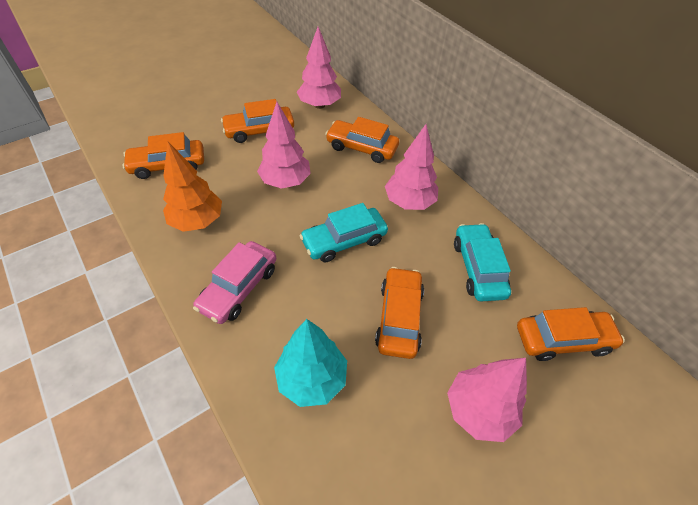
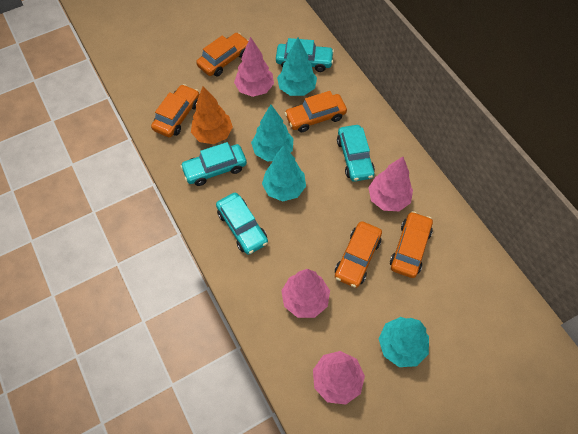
pink car: 1 -> 0
turquoise car: 2 -> 4
turquoise tree: 1 -> 4

